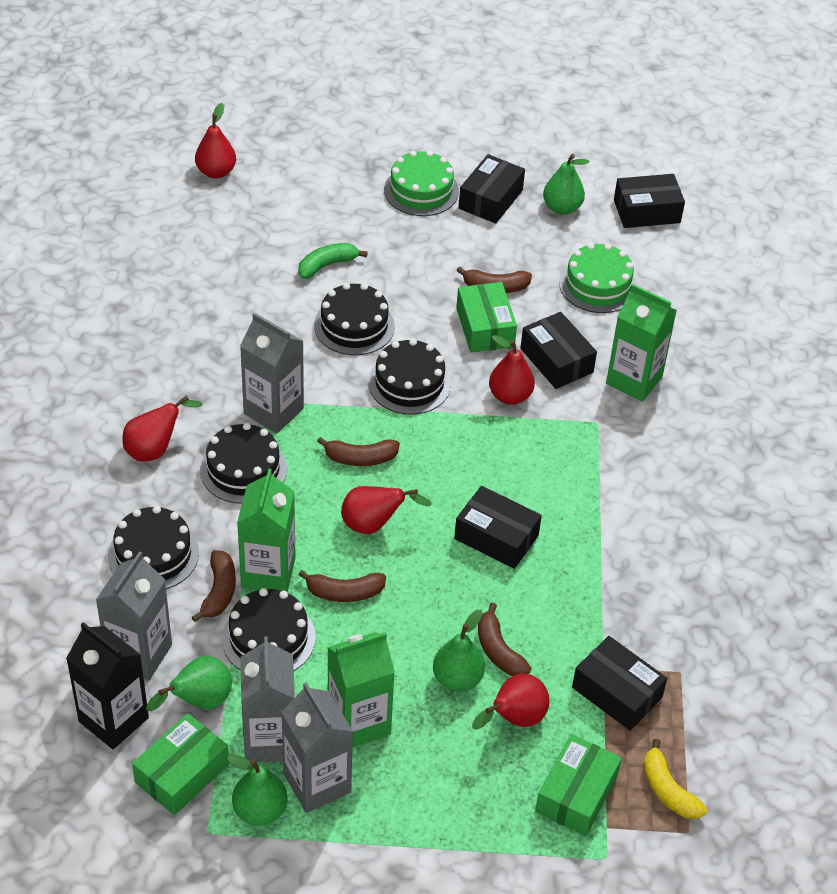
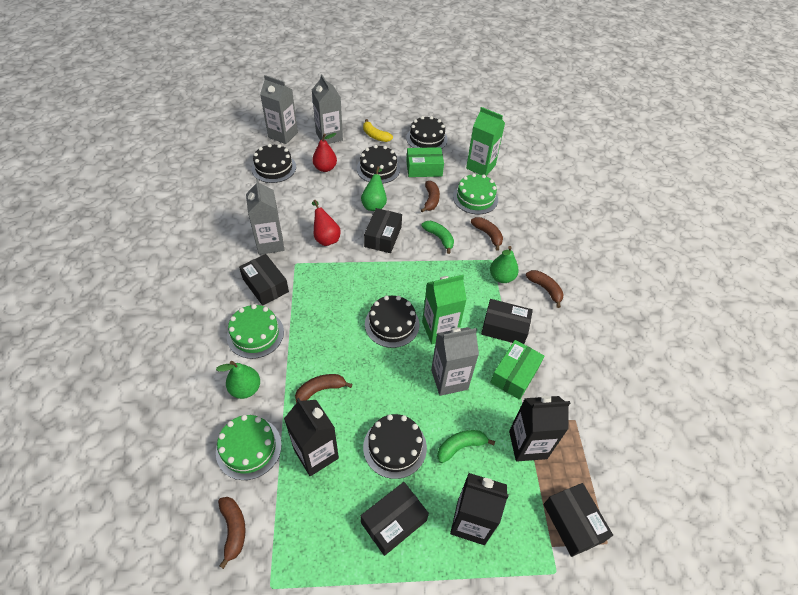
black carton: 1 -> 3
green banana: 1 -> 2
green box: 3 -> 2
green cake: 2 -> 3
green carton: 3 -> 2
green pear: 4 -> 3
red pear: 5 -> 2

